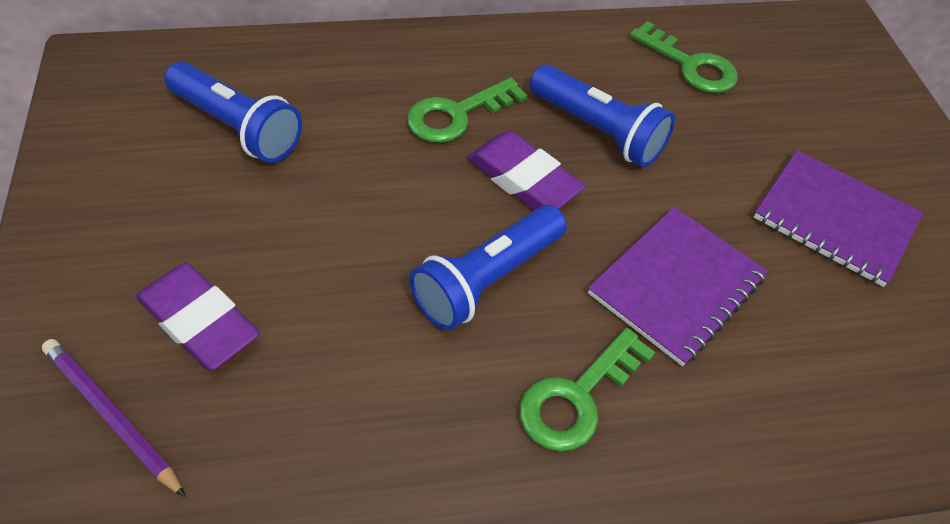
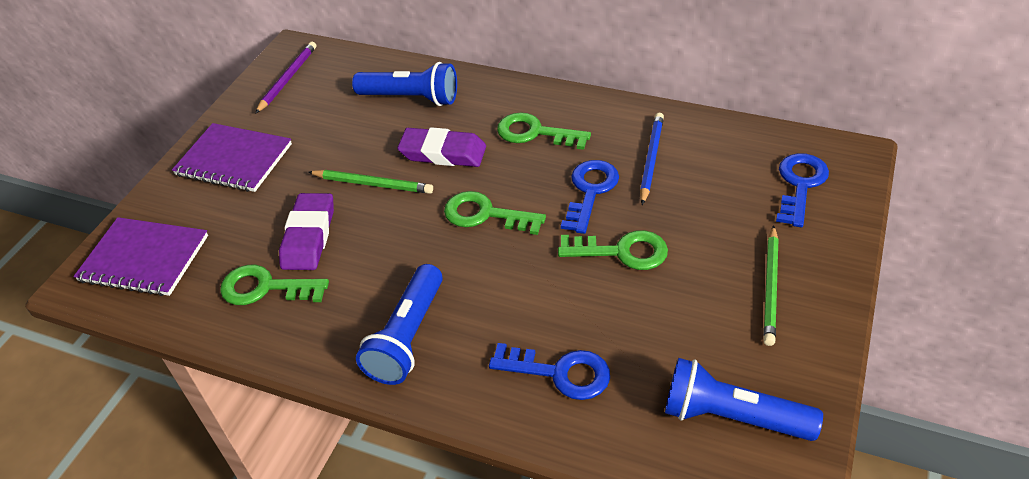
blue key: 0 -> 3
blue pencil: 0 -> 1
green key: 3 -> 4
green pencil: 0 -> 2

